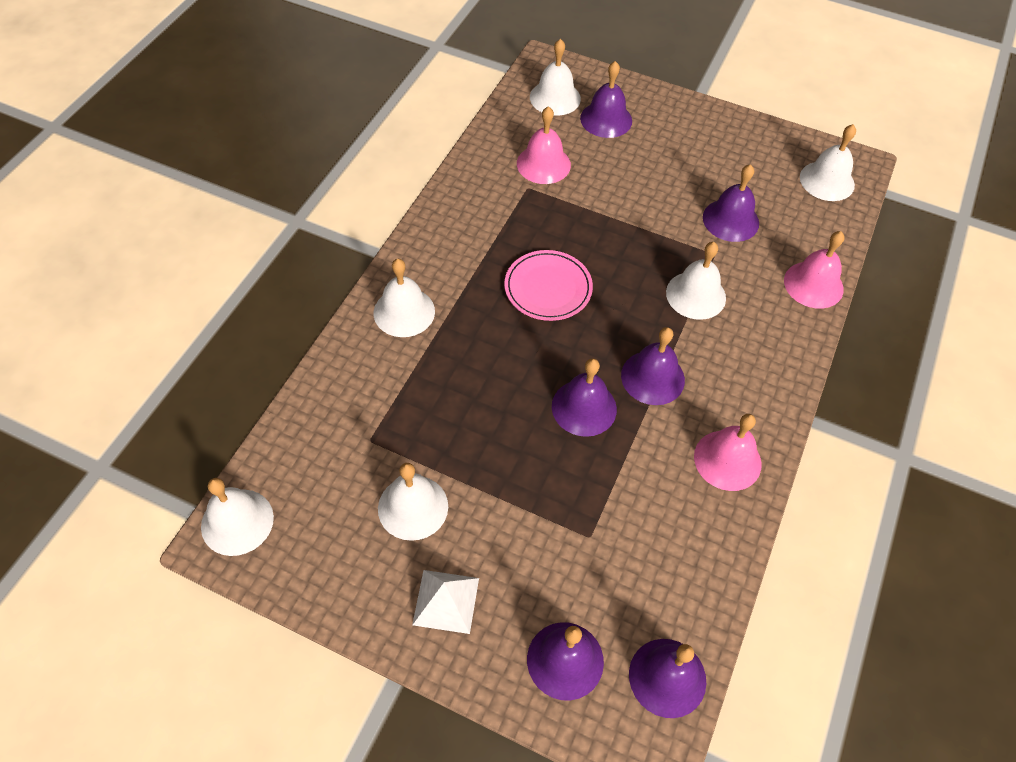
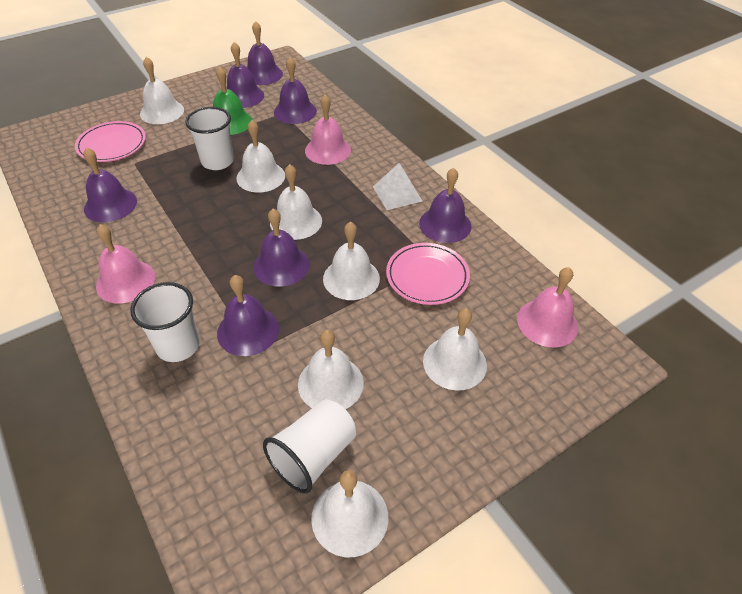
green bell: 0 -> 1
pink plate: 1 -> 2
purple bell: 6 -> 7
white bell: 6 -> 7
white cup: 0 -> 3

